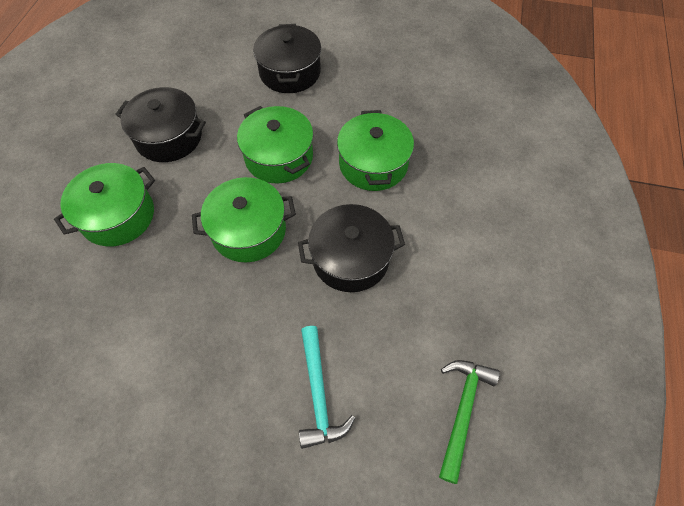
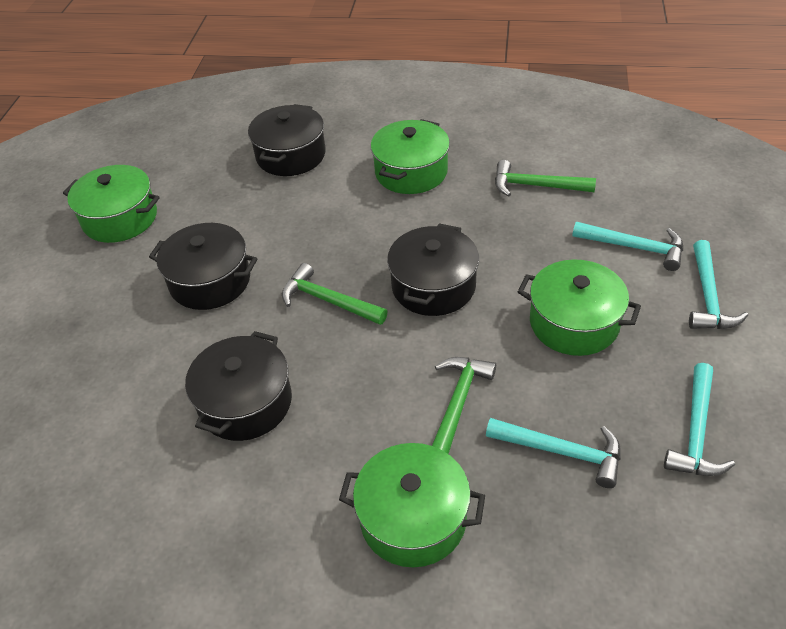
black pot: 3 -> 4
green hammer: 1 -> 3
turquoise hammer: 1 -> 4

